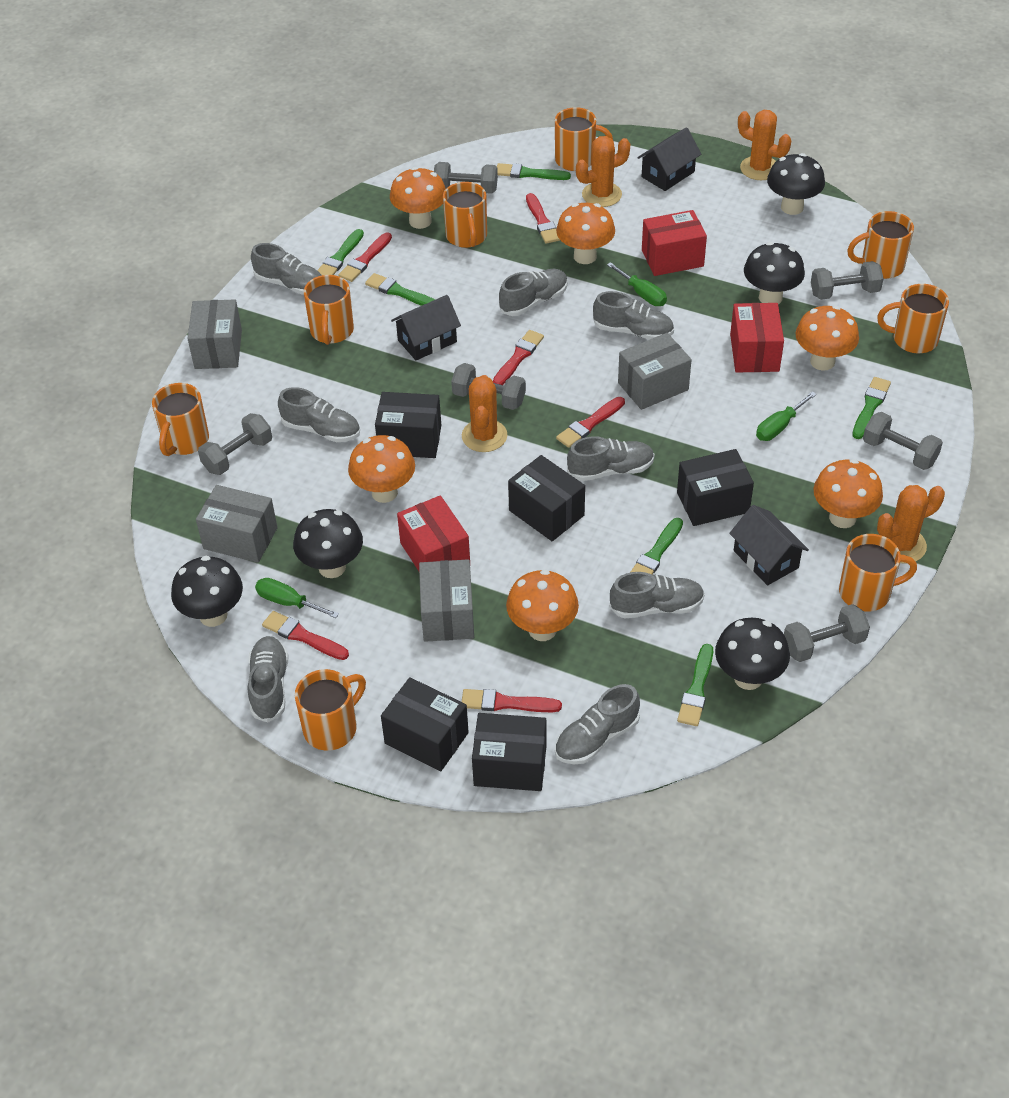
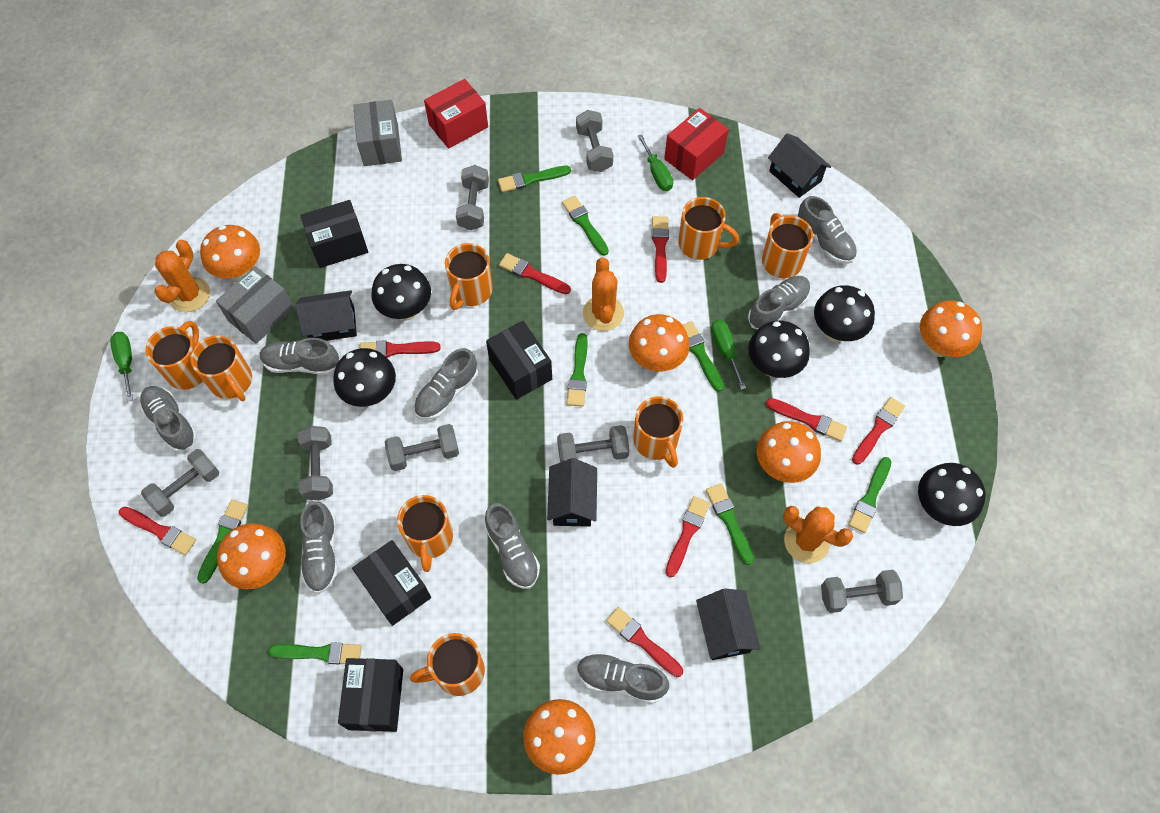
black box: 5 -> 4
black house: 3 -> 4
green brush: 6 -> 8
grey box: 4 -> 2
grey dumbbell: 6 -> 7
orange cactus: 4 -> 3
red box: 3 -> 2
red brush: 6 -> 8

